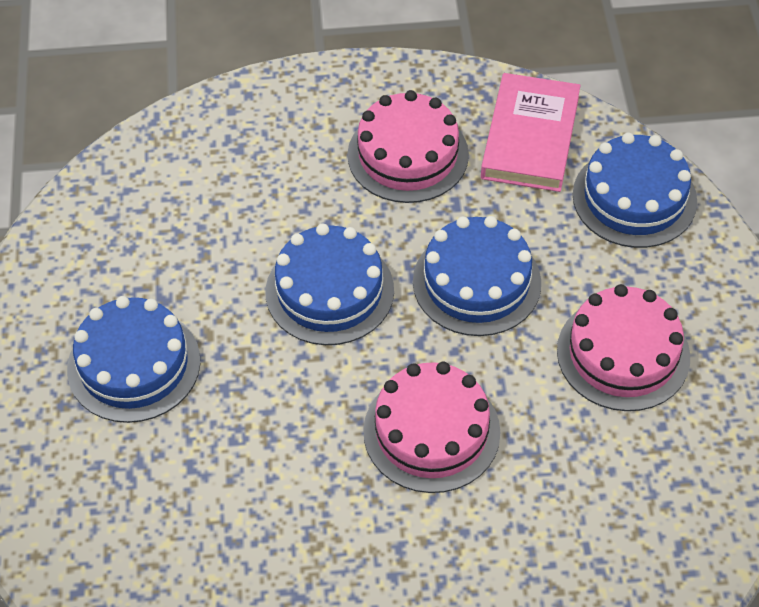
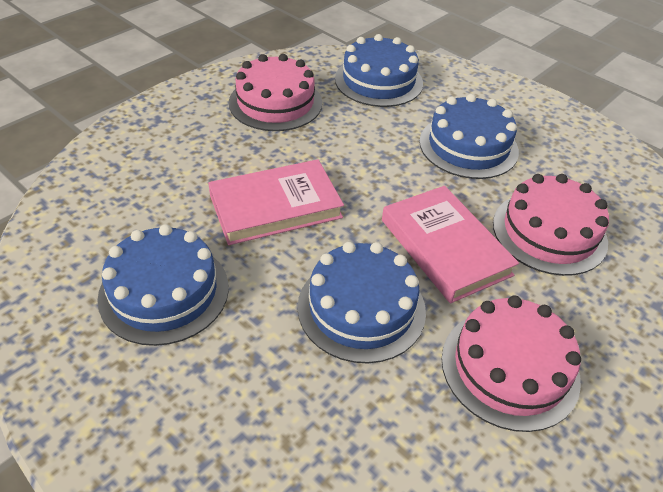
pink book: 1 -> 2

